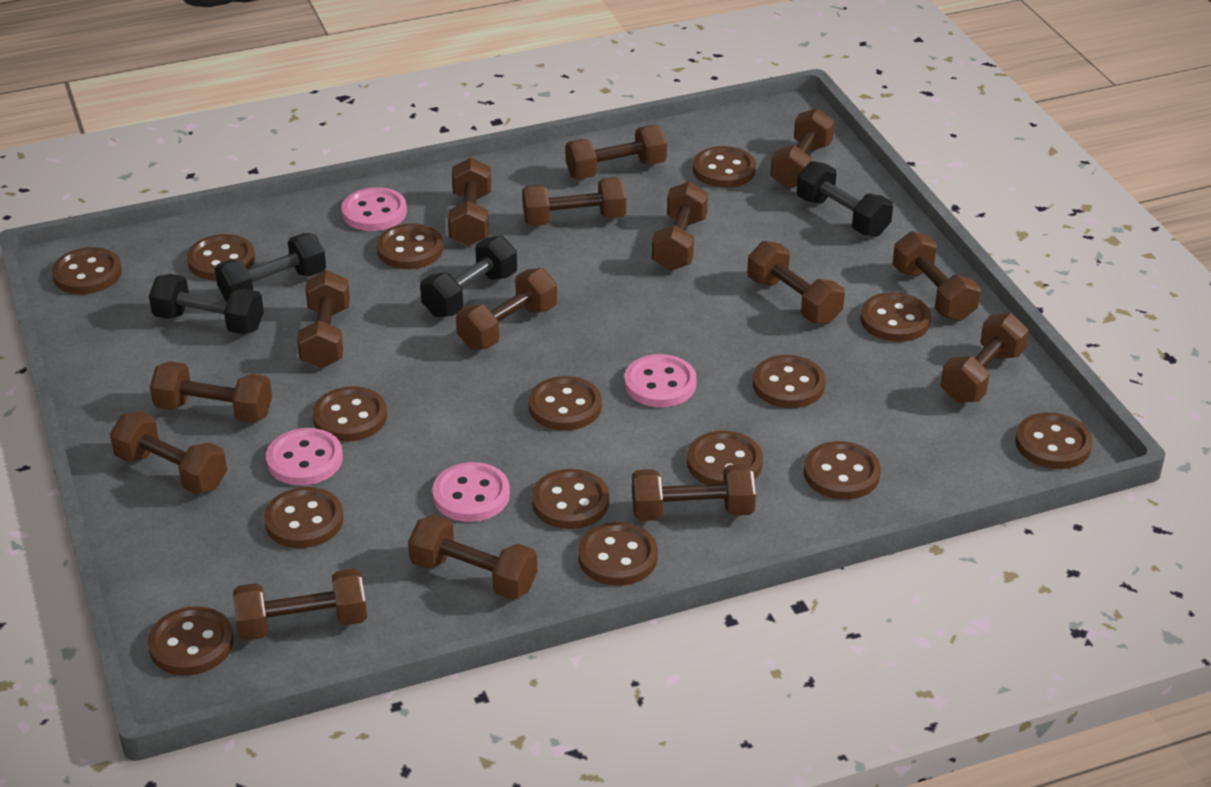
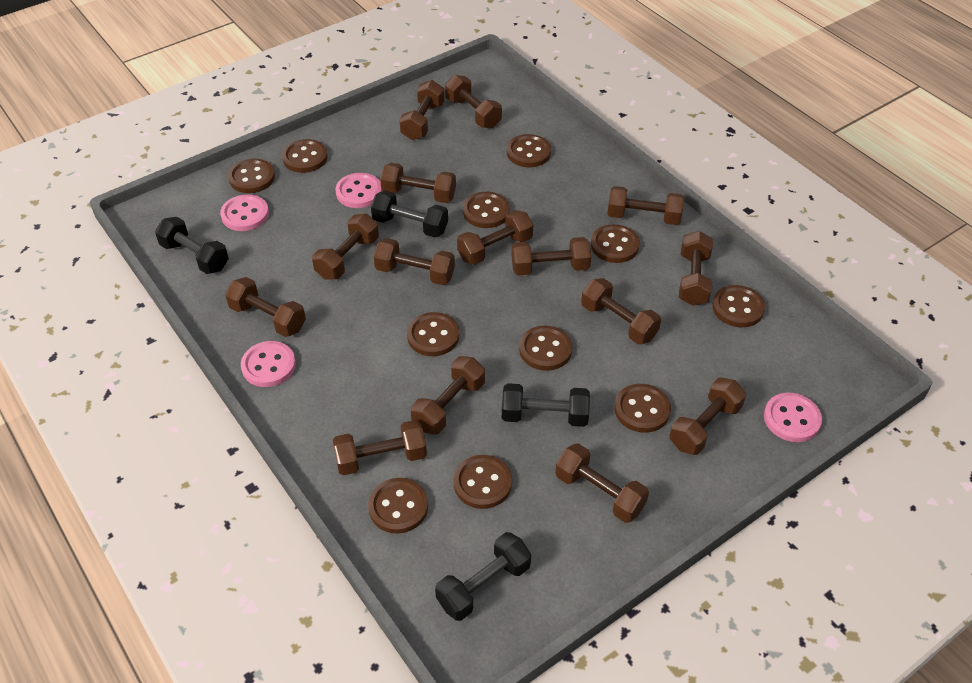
brown button: 15 -> 11

